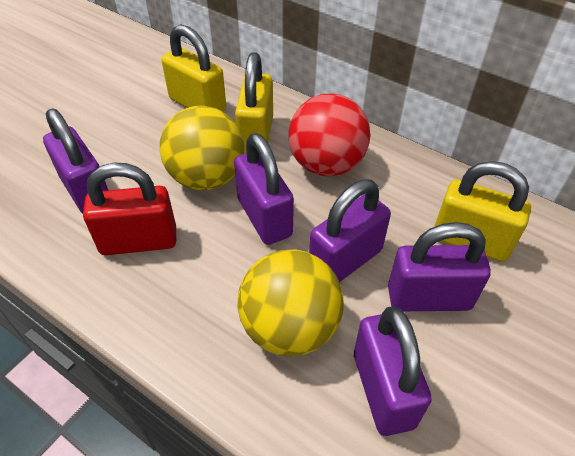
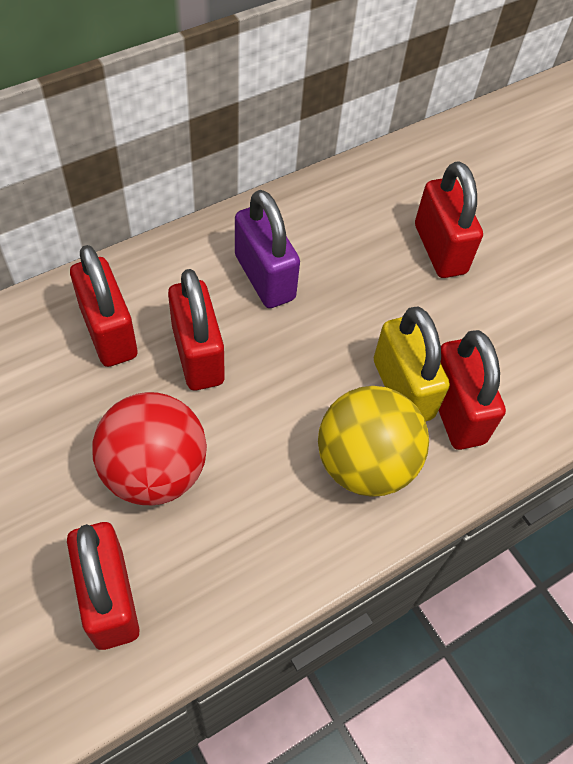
purple padlock: 5 -> 1
red padlock: 1 -> 5
yellow ball: 2 -> 1
yellow padlock: 3 -> 1

